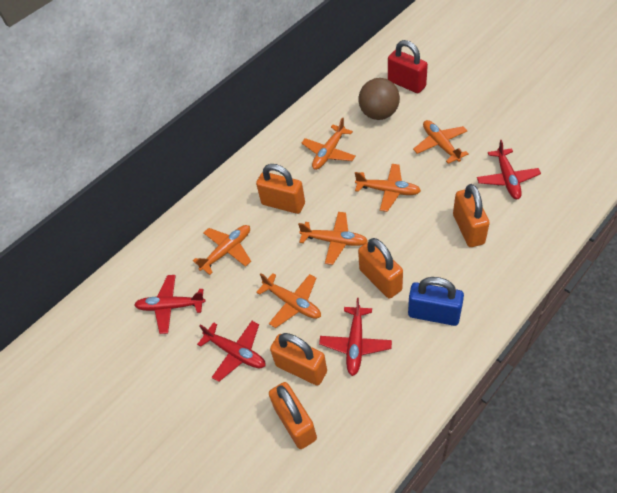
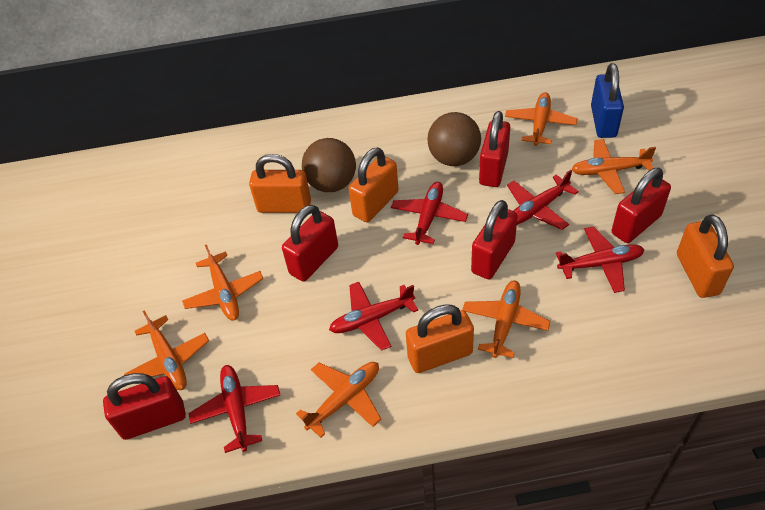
brown ball: 1 -> 2
orange padlock: 5 -> 4
red padlock: 1 -> 5
red plane: 4 -> 5

